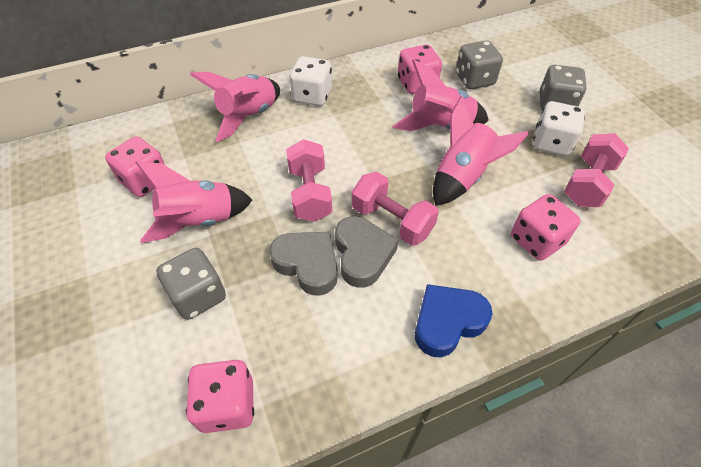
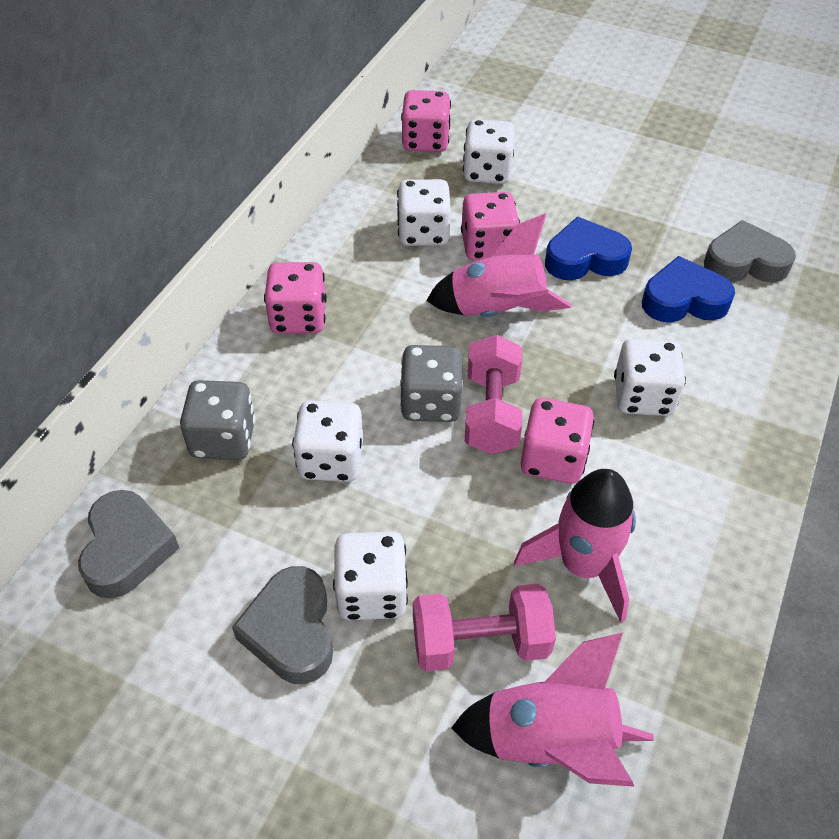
blue heart: 1 -> 2
grey dice: 3 -> 2
grey heart: 2 -> 3
pink dumbbell: 3 -> 2
pink rocket: 4 -> 3
white dice: 2 -> 5

